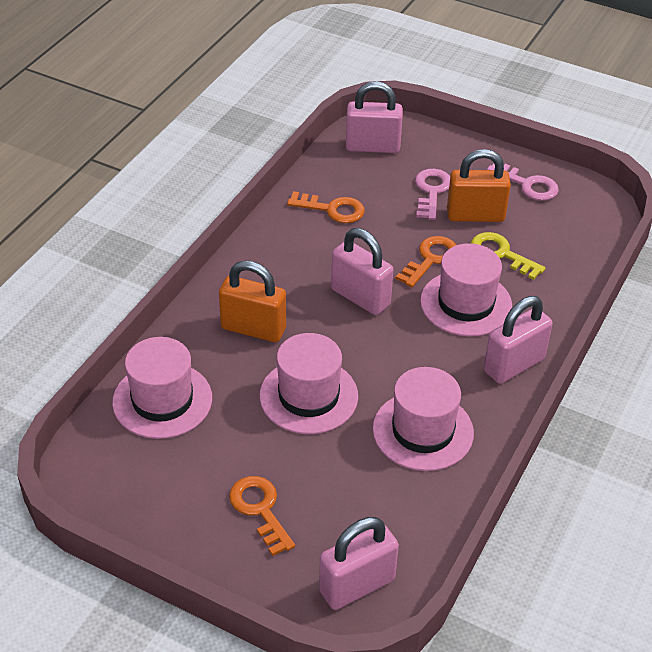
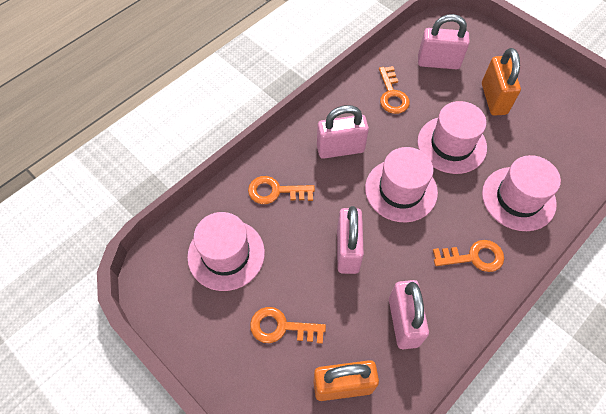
orange key: 3 -> 4
pink key: 2 -> 0
yellow key: 1 -> 0

